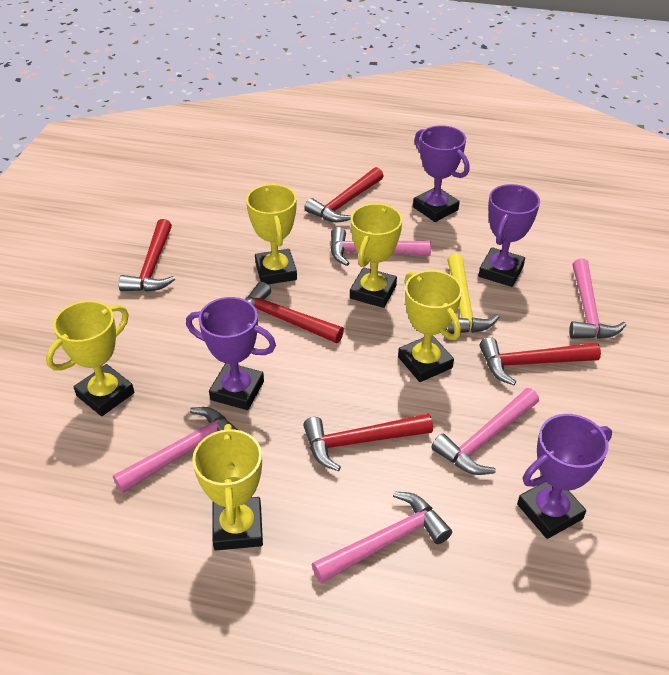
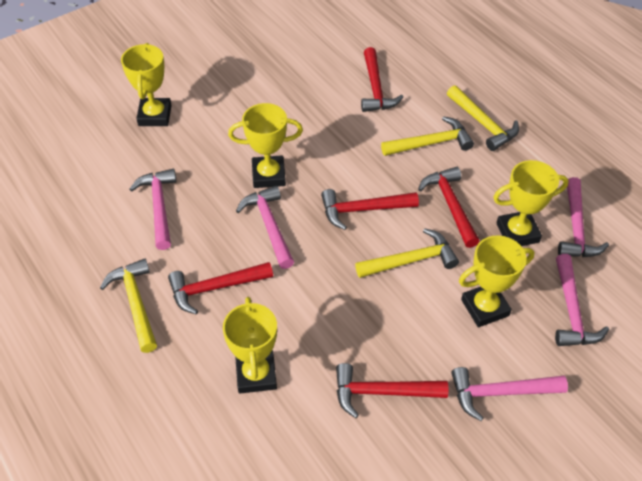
purple trophy: 4 -> 0
yellow hammer: 1 -> 4

